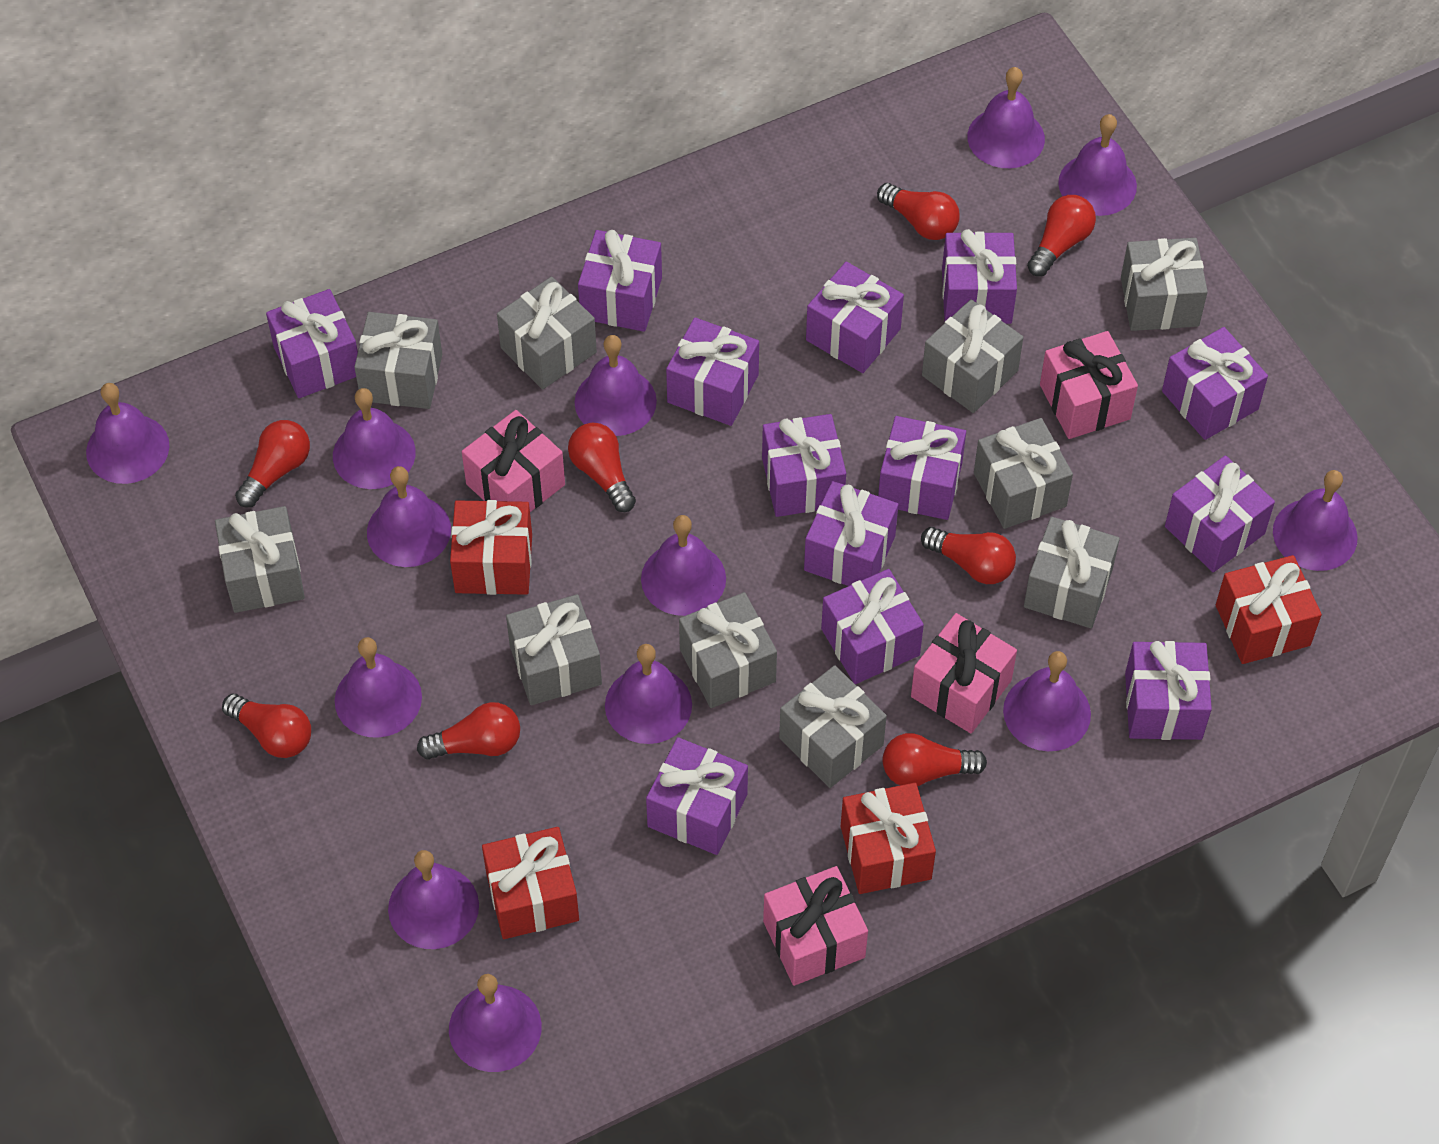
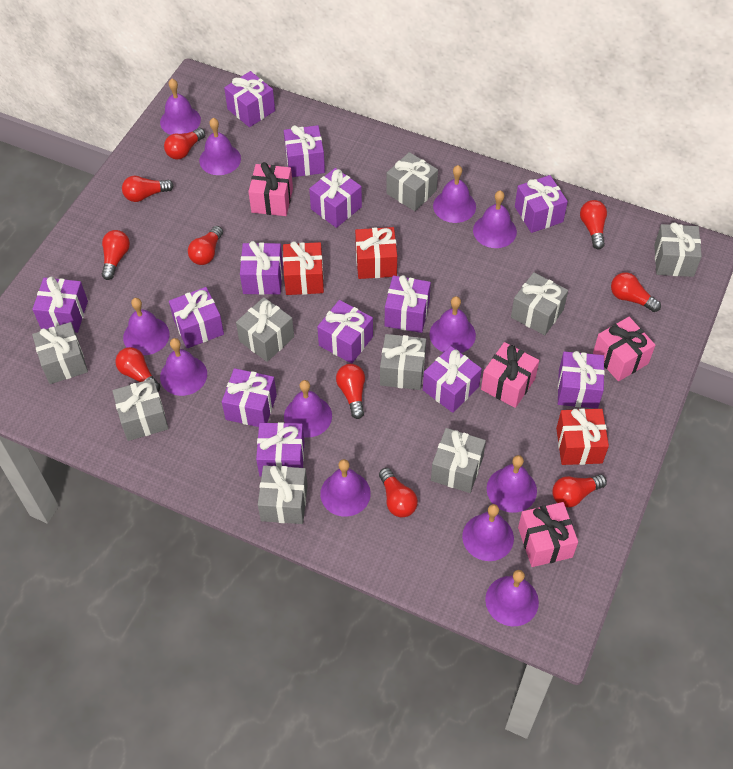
grey gift: 10 -> 9
purple bell: 13 -> 12
red gift: 4 -> 3
red light bulb: 8 -> 10

